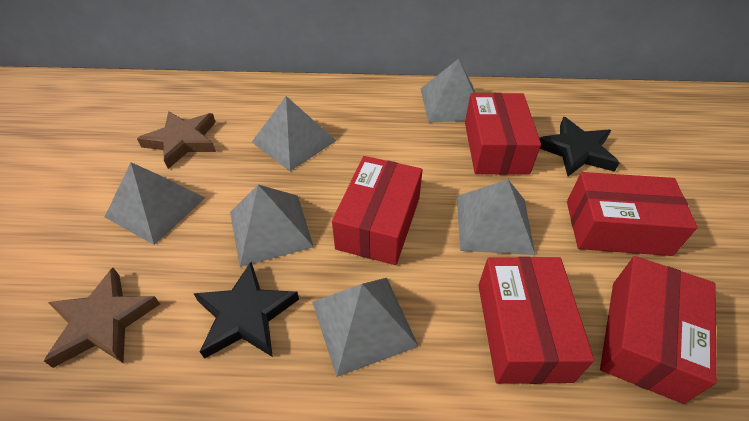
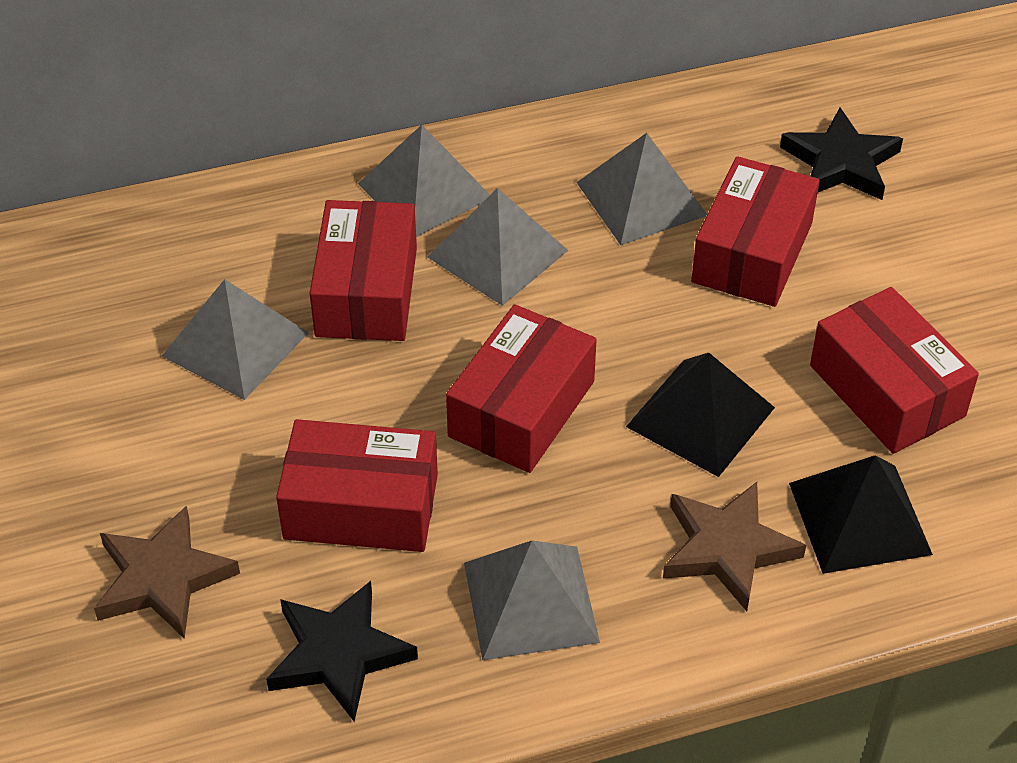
black pyramid: 0 -> 2
grey pyramid: 6 -> 5

